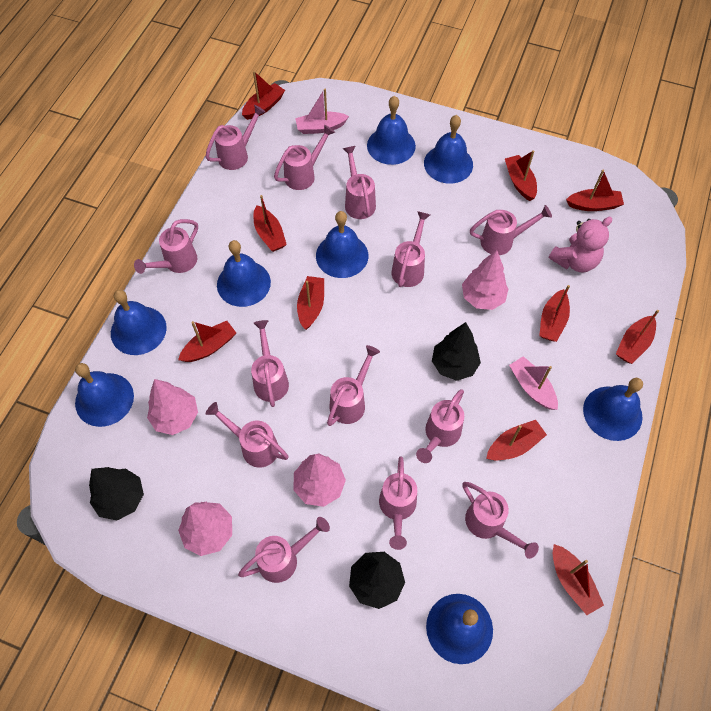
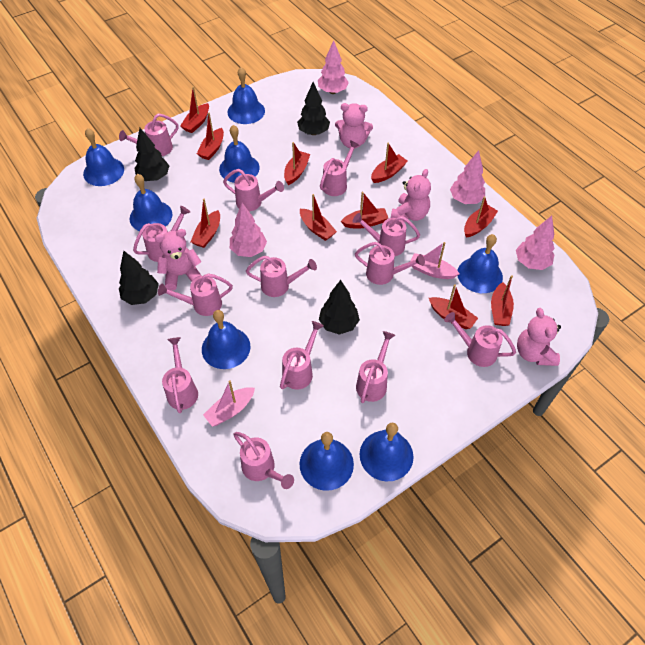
black tree: 3 -> 4
pink teddy bear: 1 -> 4

